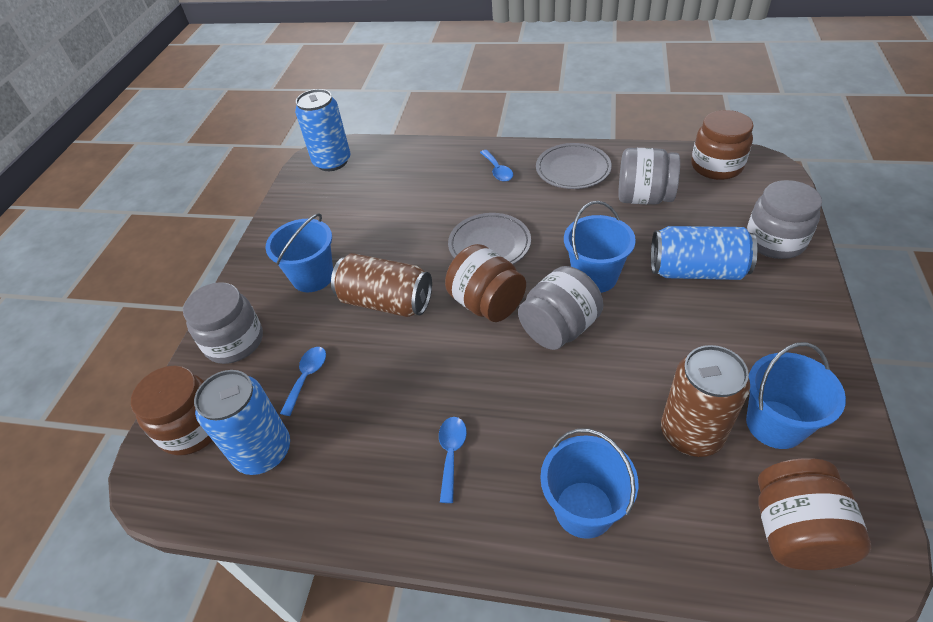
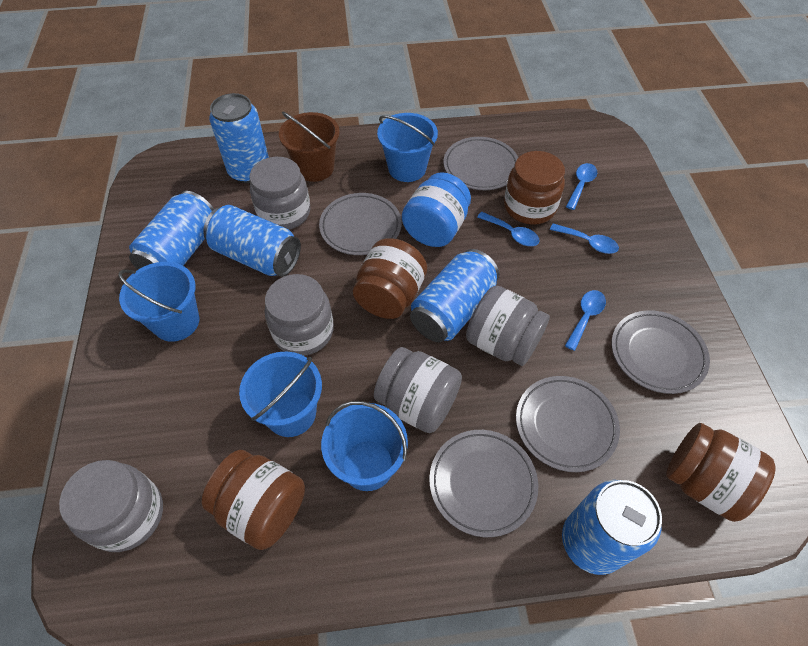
blue can: 3 -> 5
blue jar: 0 -> 1
blue spoon: 3 -> 4
brown bucket: 0 -> 1
brown can: 2 -> 0
grey jar: 4 -> 5
grey plate: 2 -> 5

